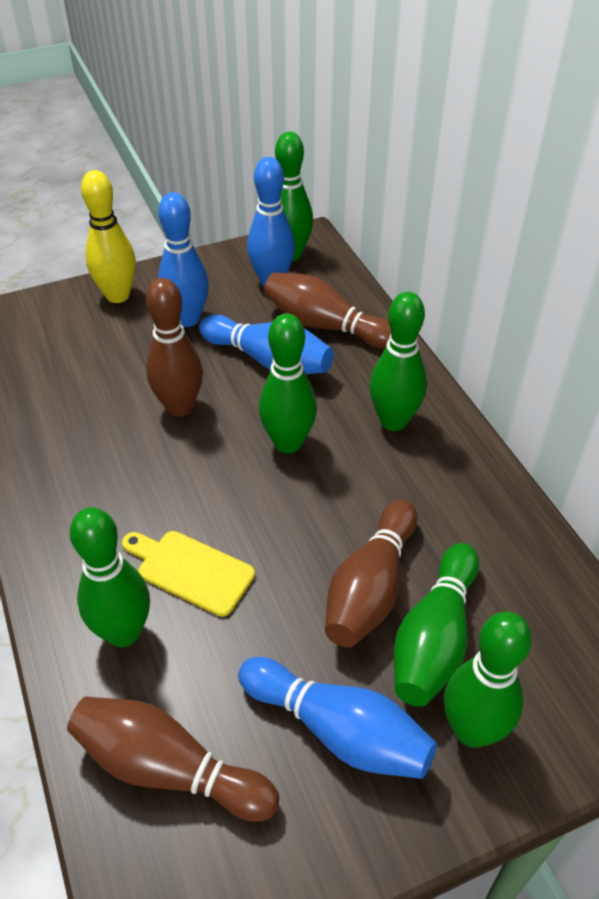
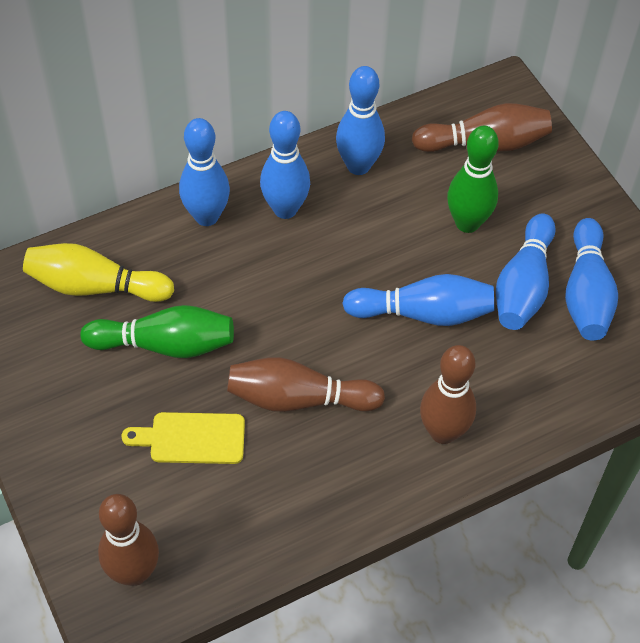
blue bowling pin: 4 -> 6
green bowling pin: 6 -> 2

